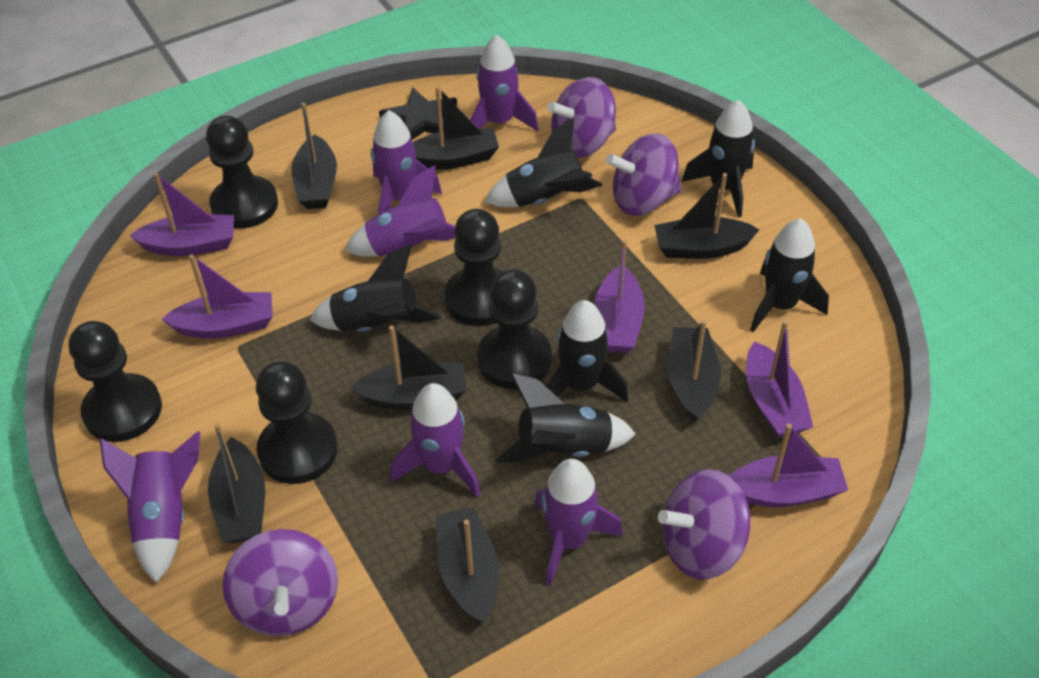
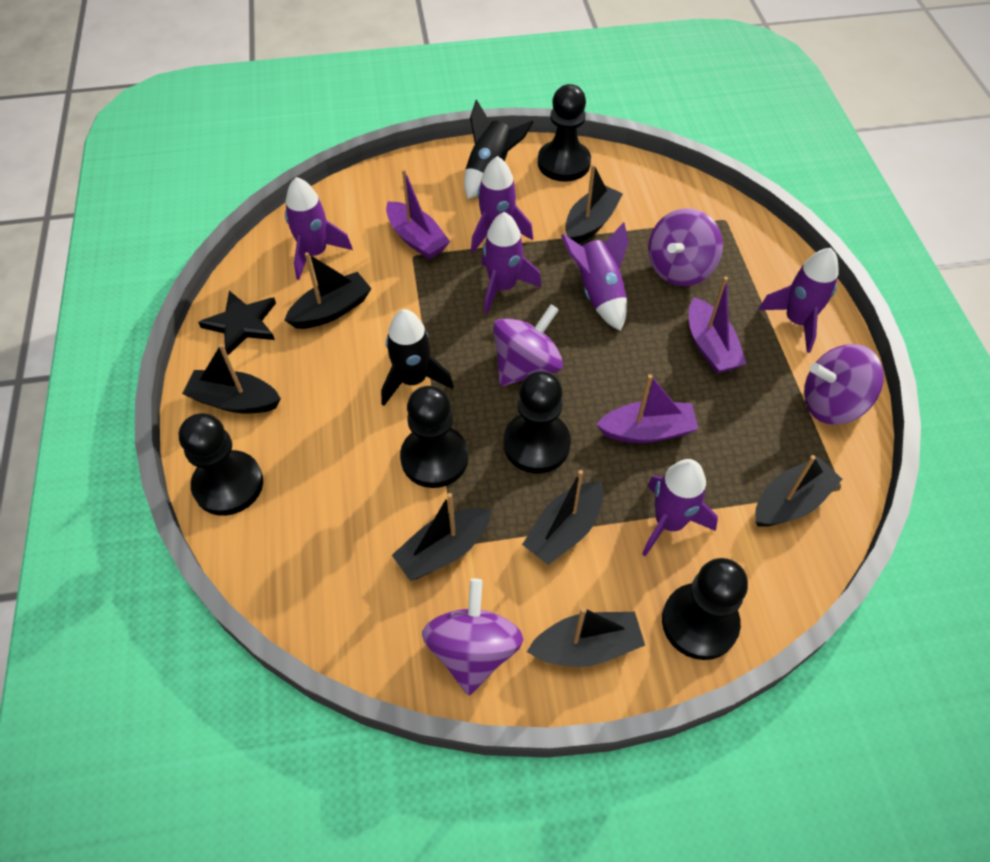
black rocket: 6 -> 2
purple boat: 5 -> 3

